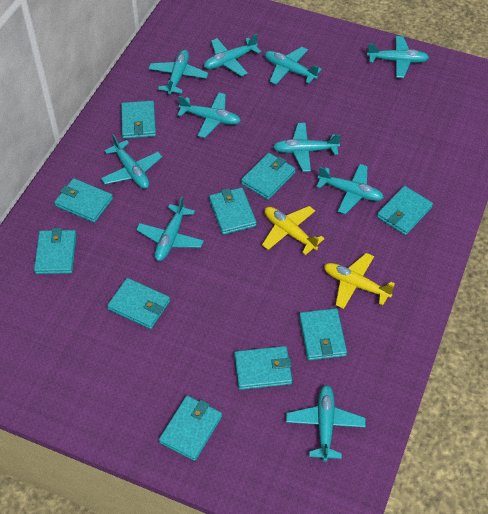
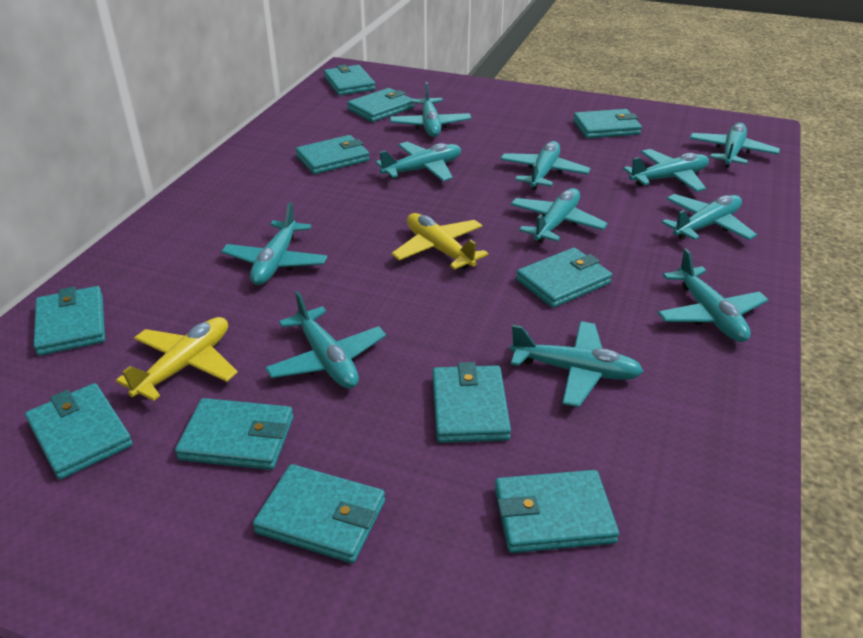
turquoise plane: 10 -> 11
turquoise wallet: 10 -> 11

